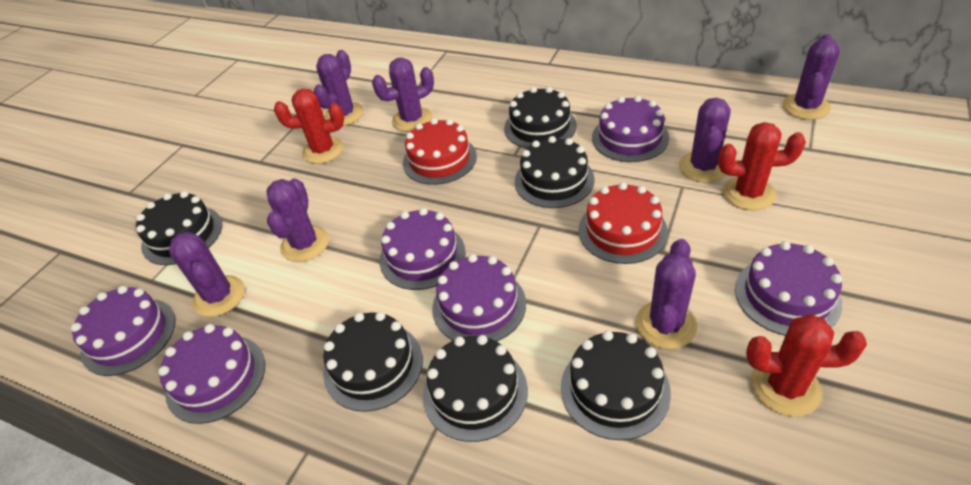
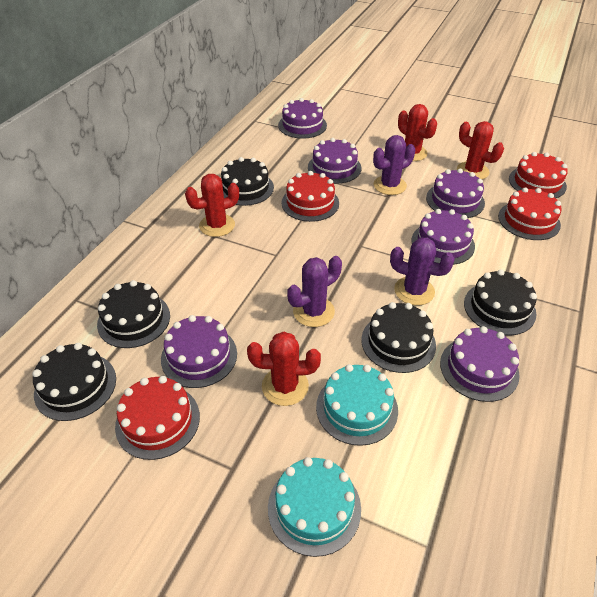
black cake: 6 -> 5
purple cactus: 7 -> 3
red cactus: 3 -> 4
red cake: 2 -> 4
turquoise cake: 0 -> 2

